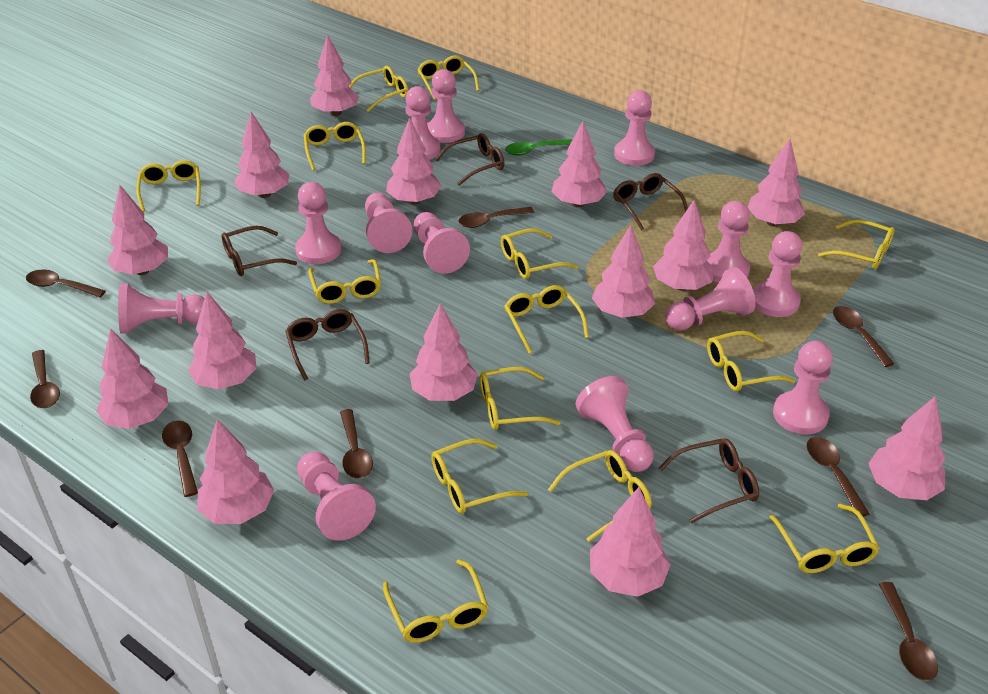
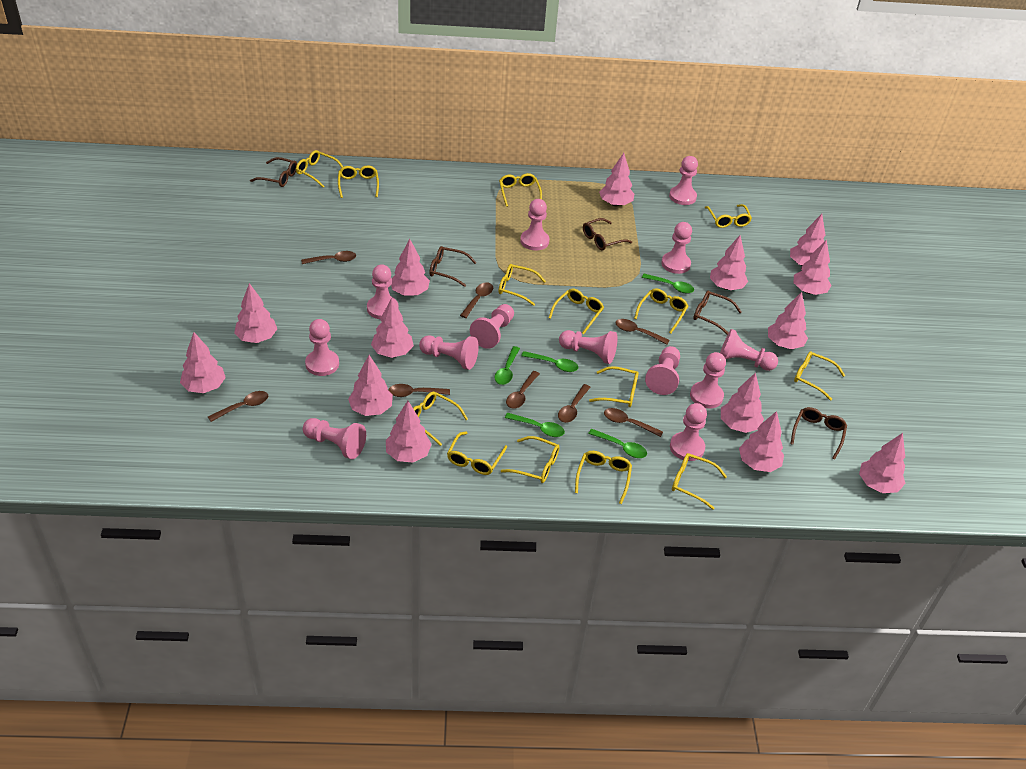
green spoon: 1 -> 5

